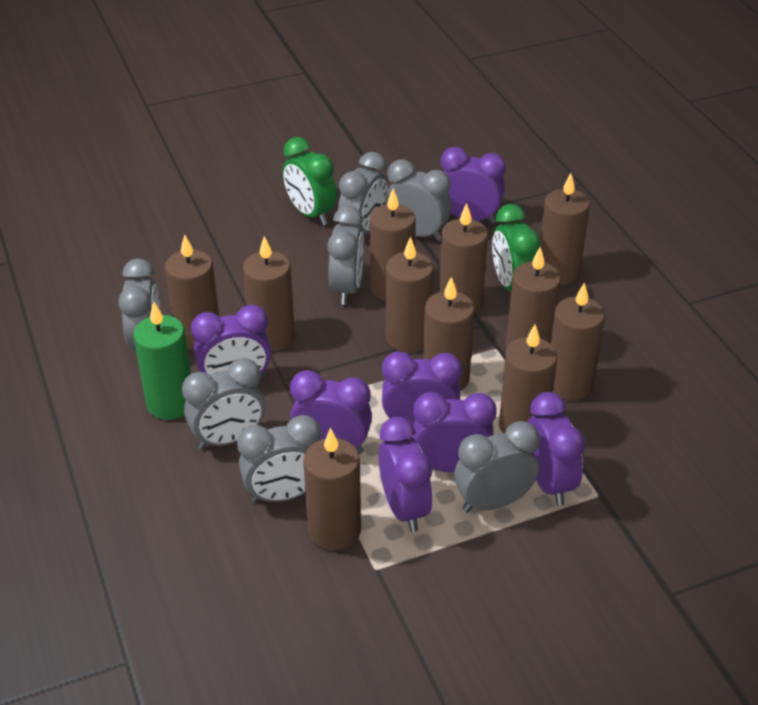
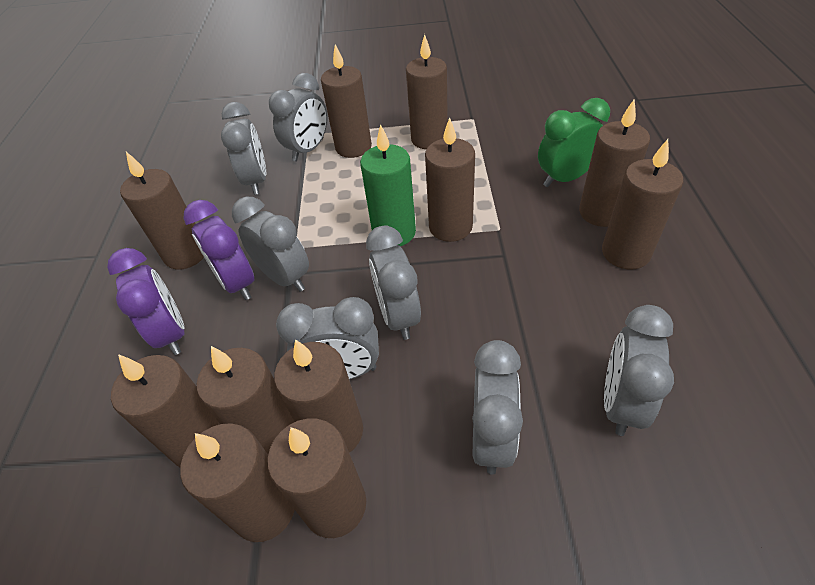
green clock: 2 -> 1
purple clock: 7 -> 2

